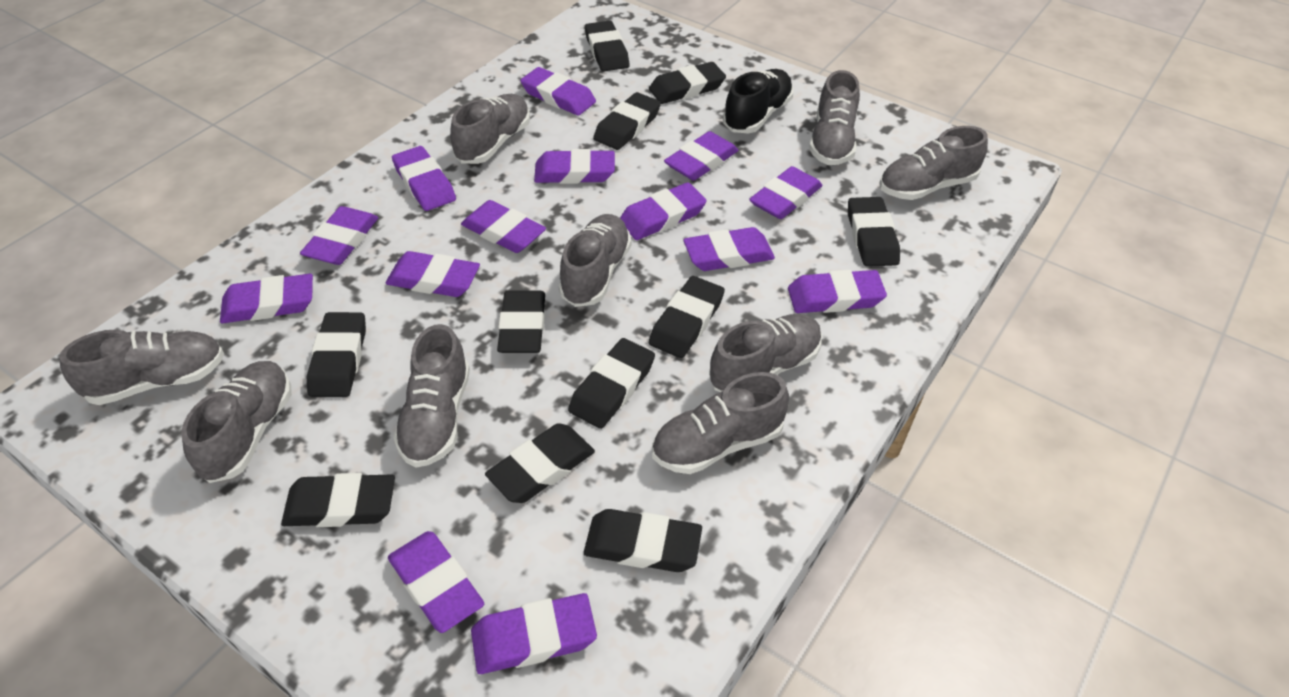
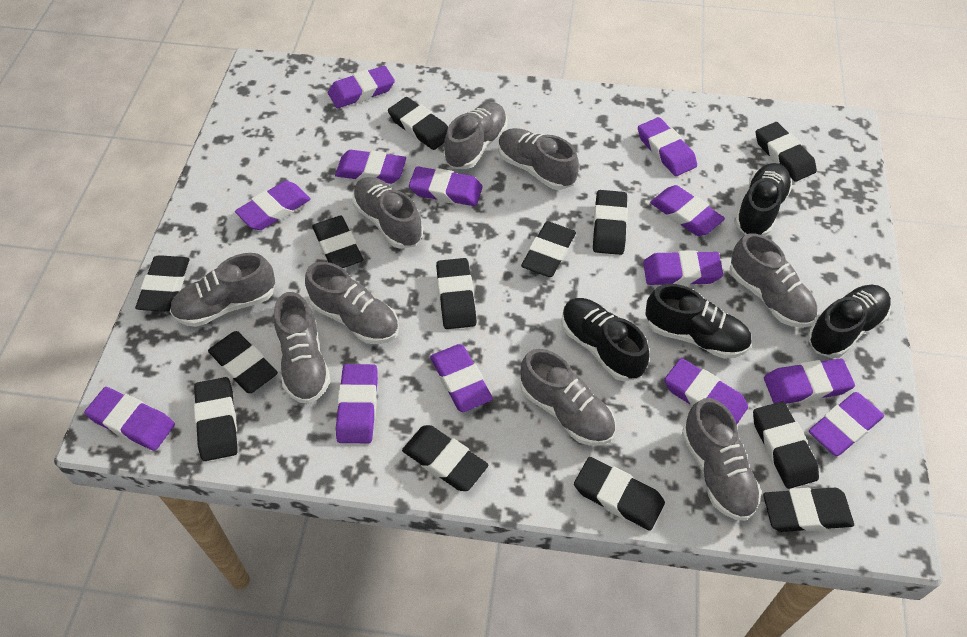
black eraser: 11 -> 13
black shoe: 1 -> 4
purple eraser: 14 -> 13

